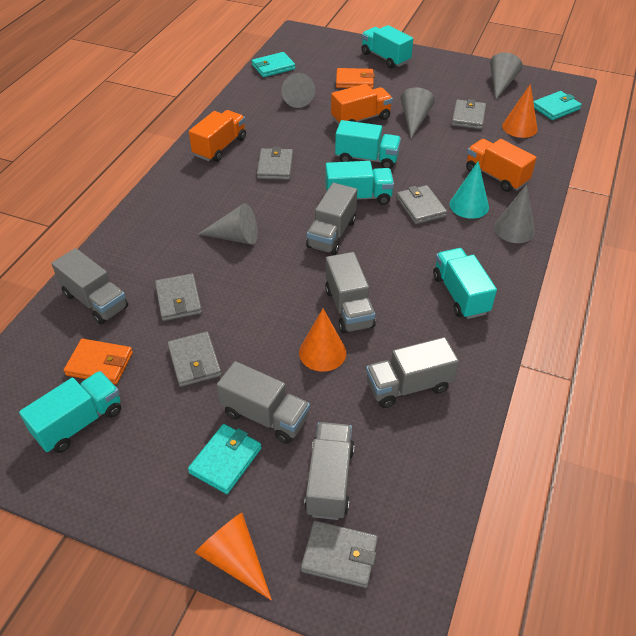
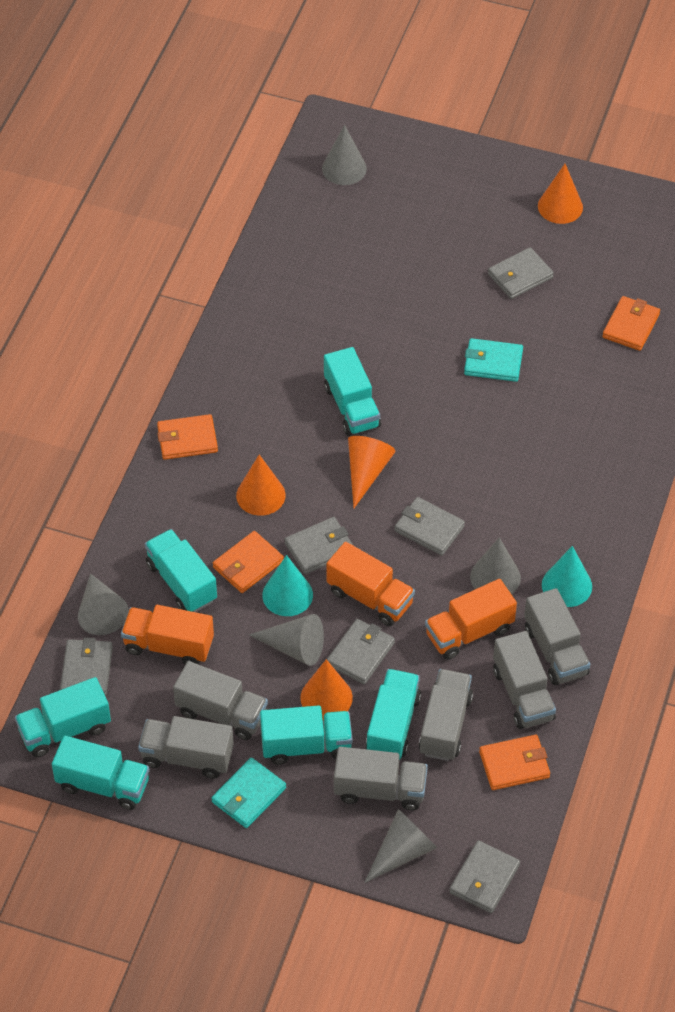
orange cone: 3 -> 4
orange wallet: 2 -> 4
turquoise cone: 1 -> 2
turquoise truck: 5 -> 6
turquoise wallet: 3 -> 2

